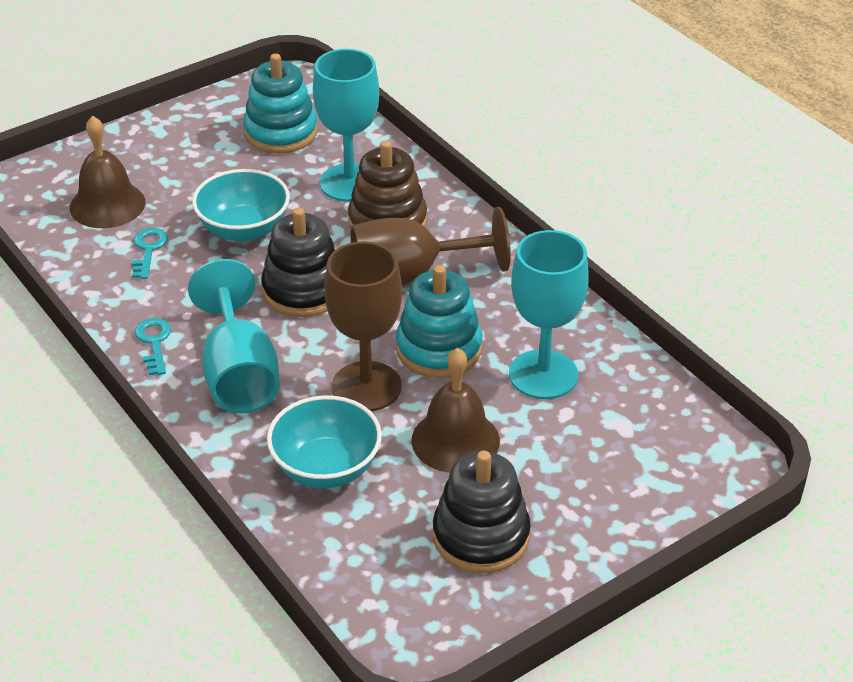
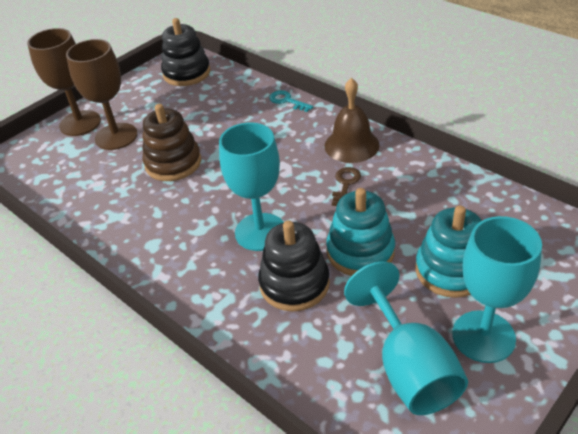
brown bell: 2 -> 1
brown key: 0 -> 1
turquoise bowl: 2 -> 0
turquoise key: 2 -> 1

